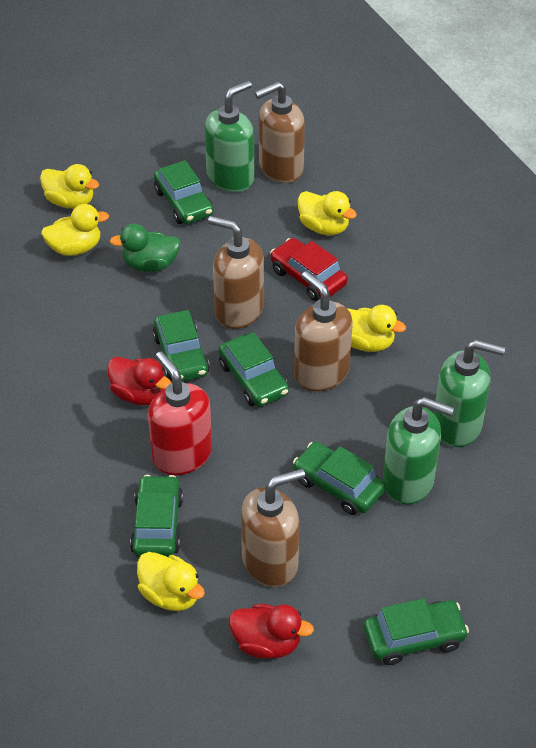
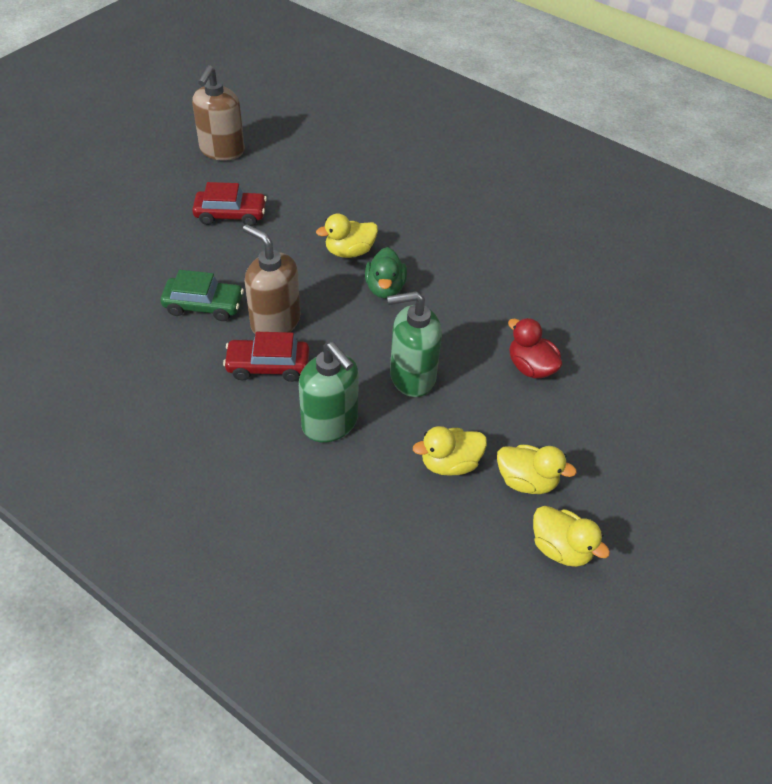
brown soap dispenser: 4 -> 2
green car: 6 -> 1
green soap dispenser: 3 -> 2
red car: 1 -> 2
red duck: 2 -> 1
red soap dispenser: 1 -> 0
yellow duck: 5 -> 4

